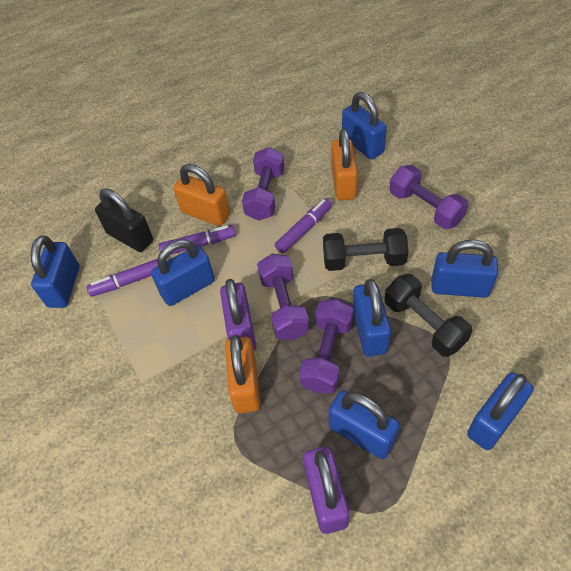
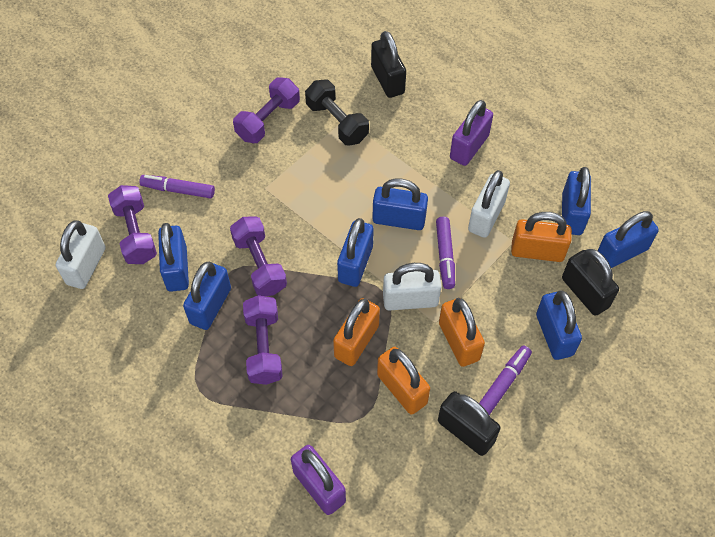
black dumbbell: 2 -> 1
black padlock: 1 -> 3
orange padlock: 3 -> 4
white padlock: 0 -> 3

